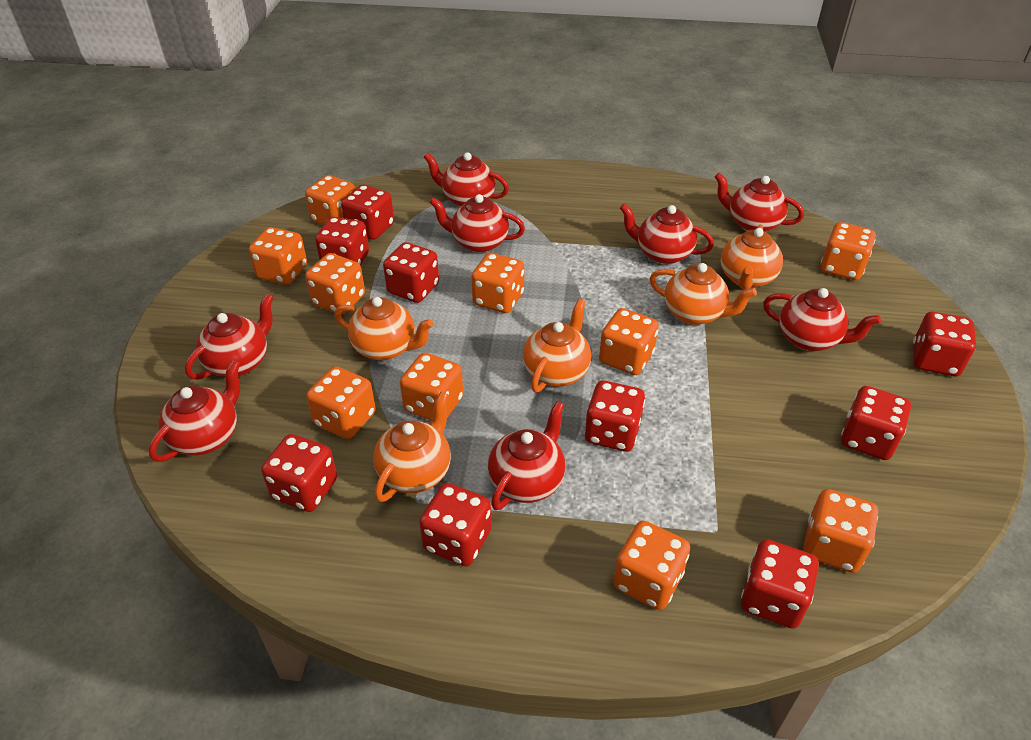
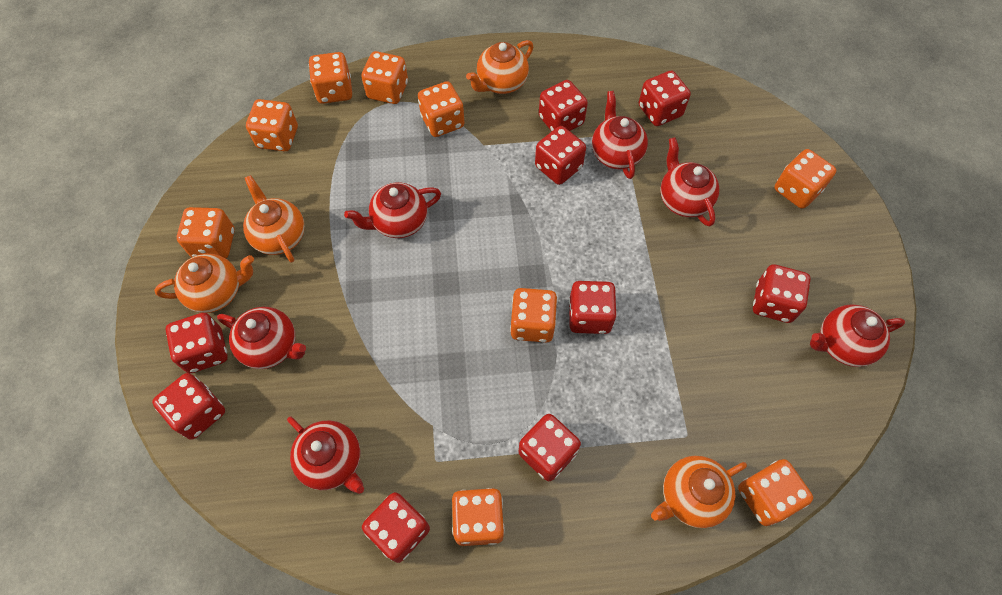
orange dice: 10 -> 9
orange teapot: 5 -> 4
red teapot: 8 -> 6

